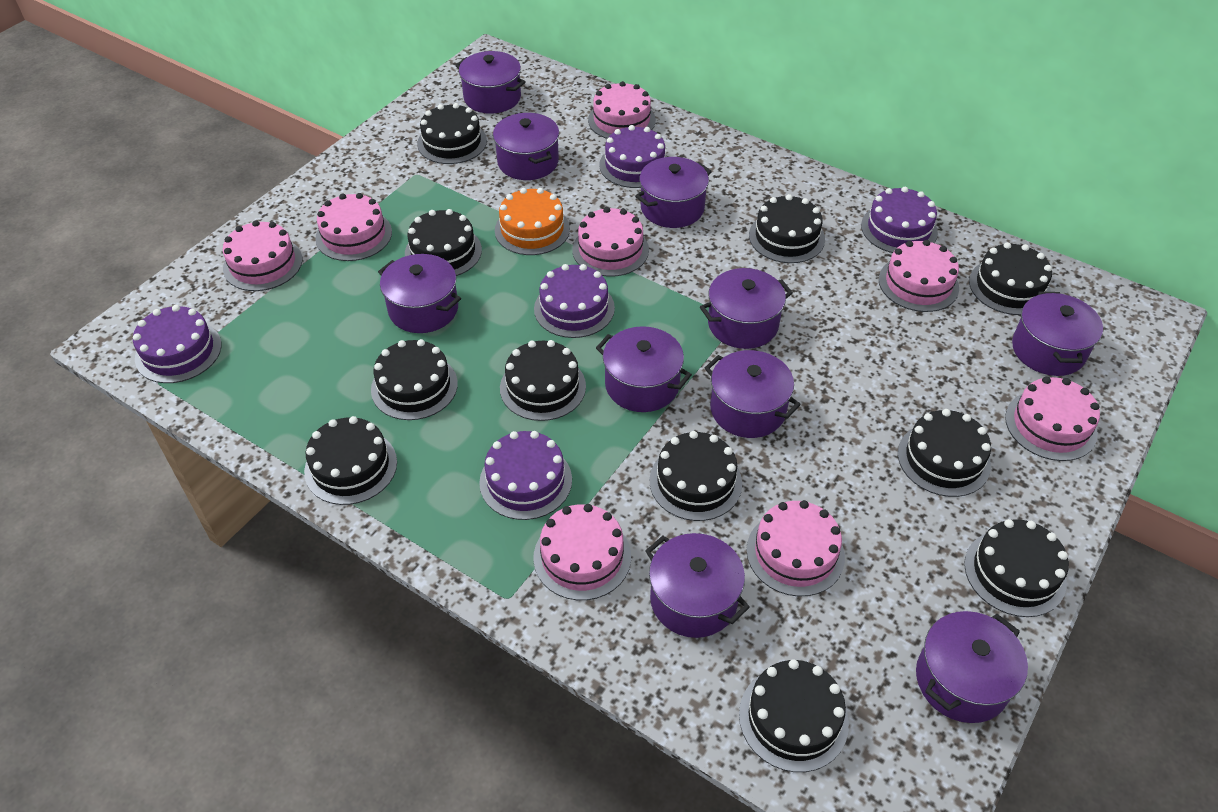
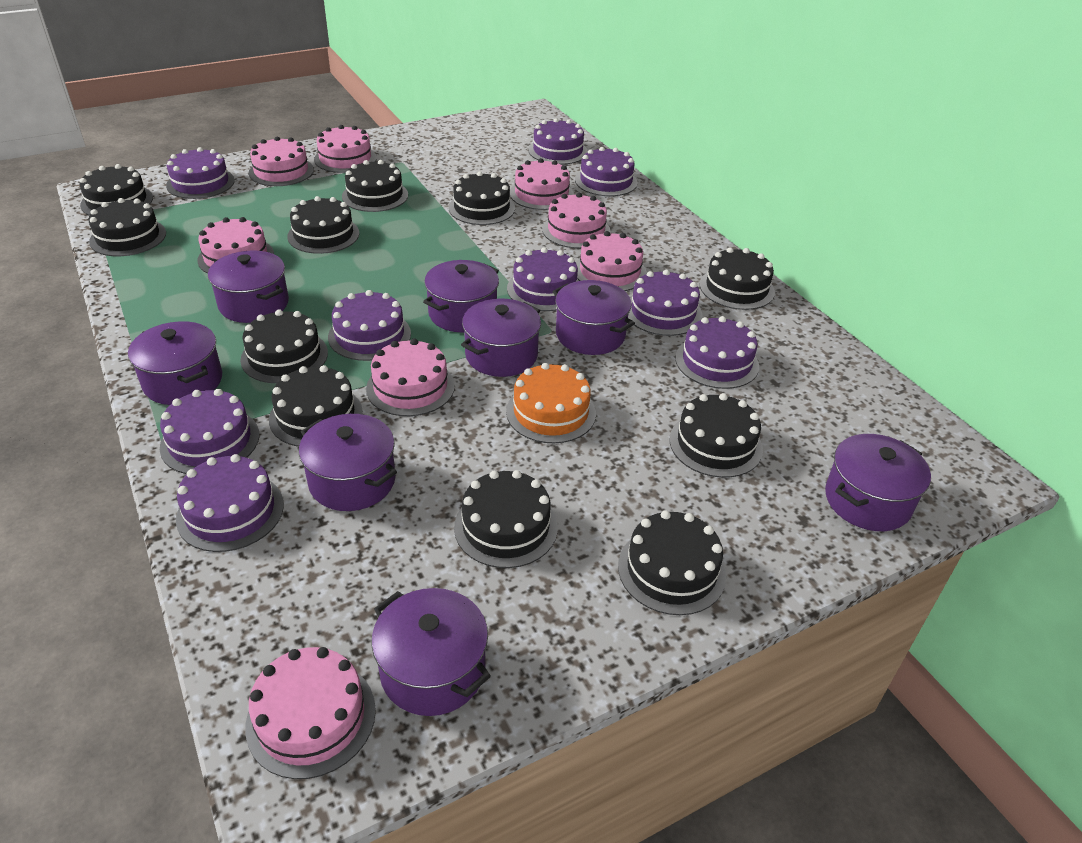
purple cake: 5 -> 9
purple pot: 10 -> 8

